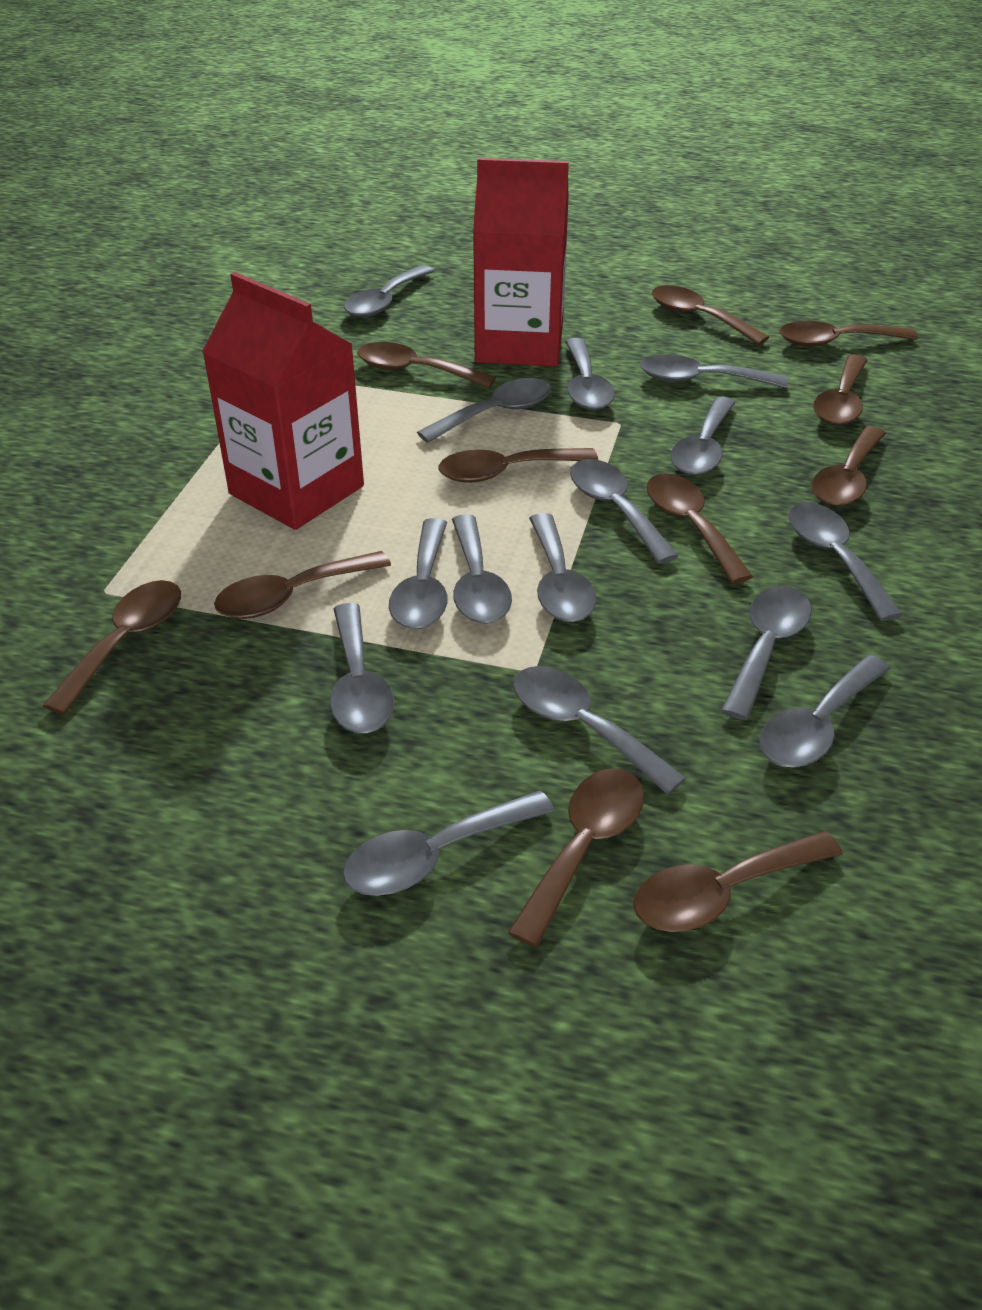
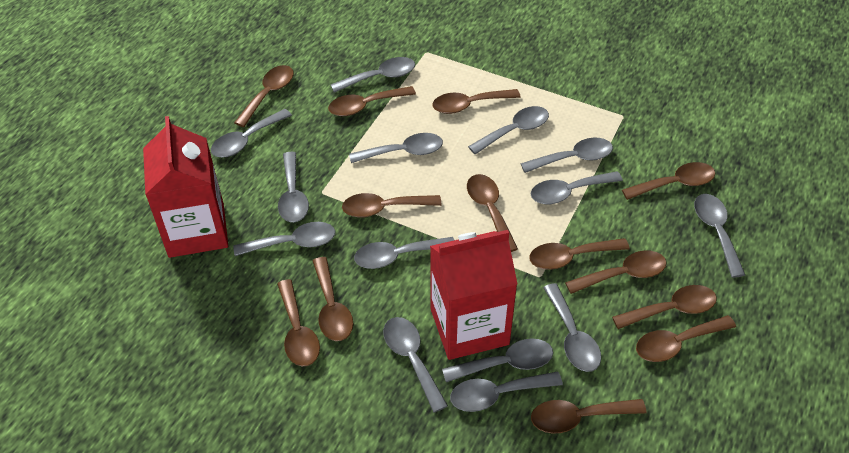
brown spoon: 11 -> 13
grey spoon: 15 -> 14

